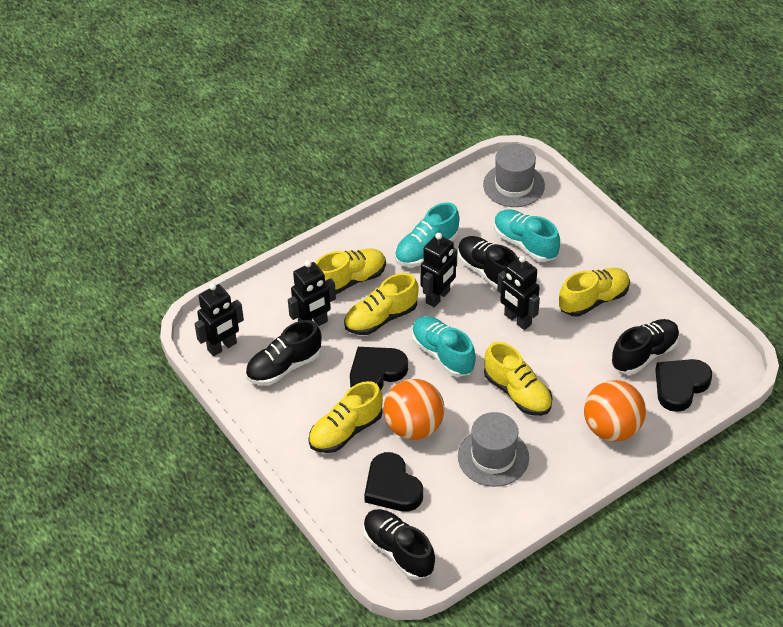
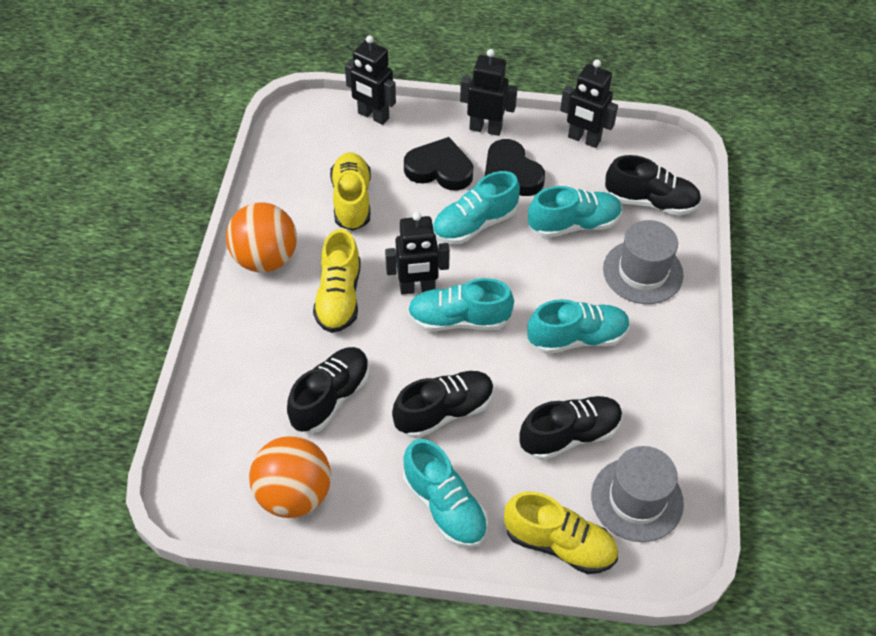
black heart: 3 -> 2
turquoise shoe: 3 -> 5
yellow shoe: 5 -> 3

